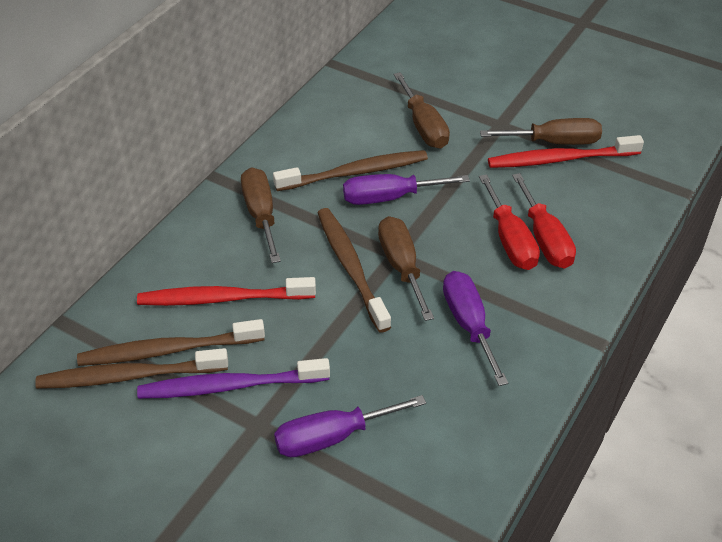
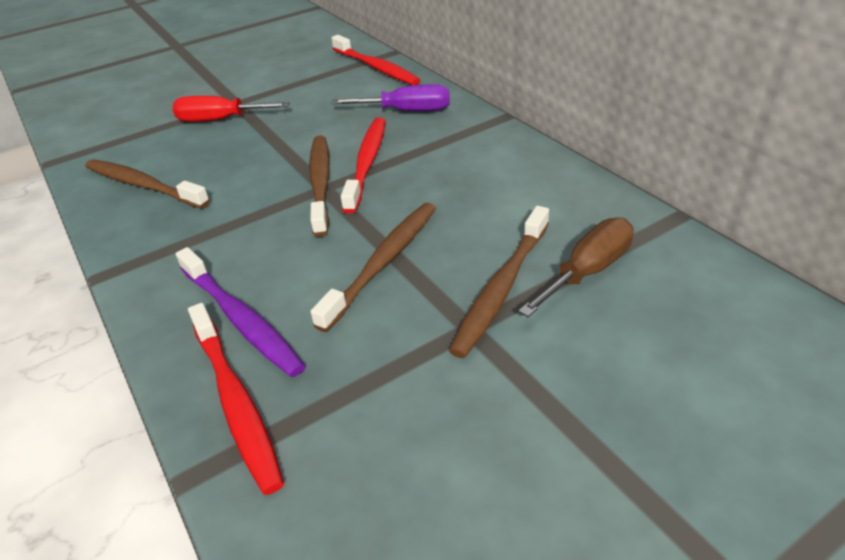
brown screwdriver: 4 -> 1
purple screwdriver: 3 -> 1
red screwdriver: 2 -> 1
red toothbrush: 2 -> 3

